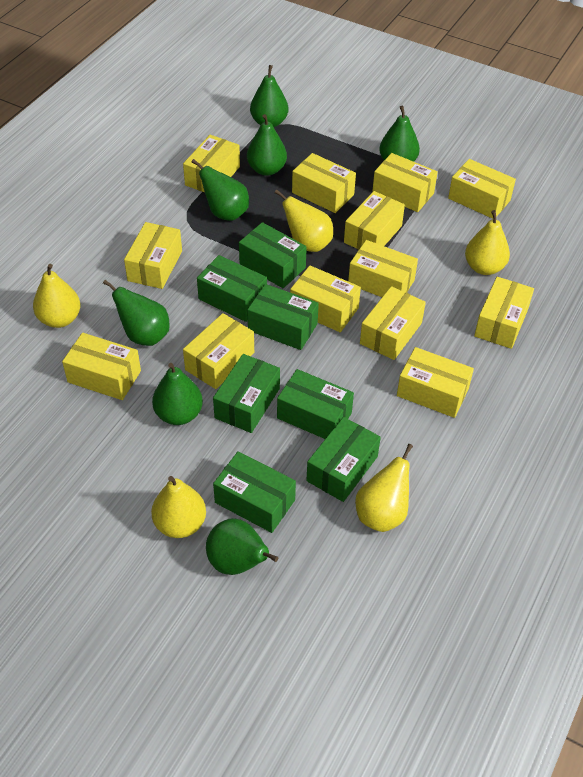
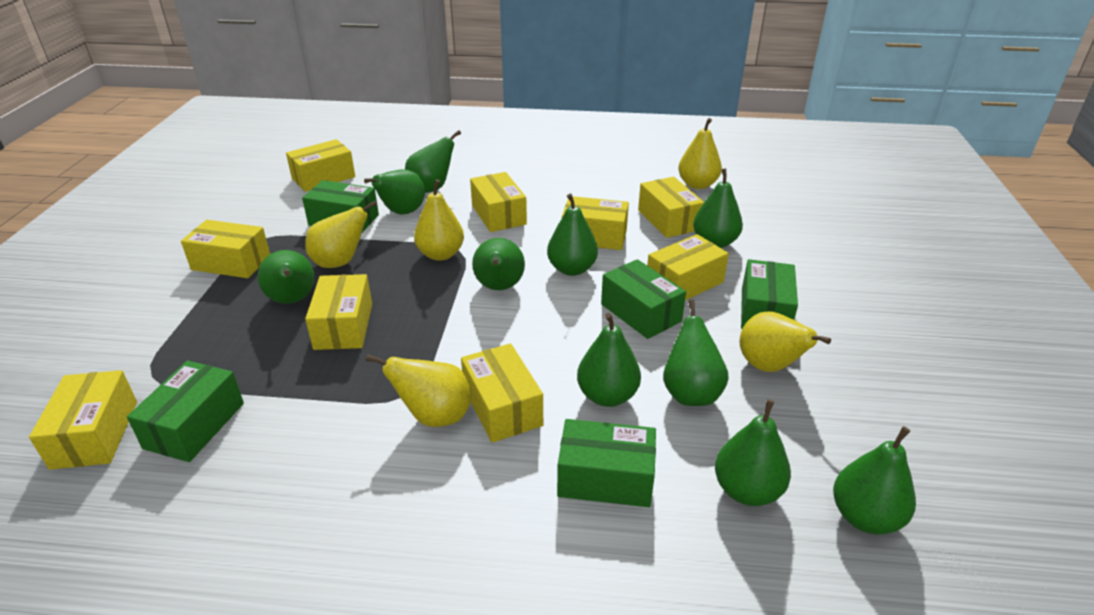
green box: 7 -> 5
green pear: 7 -> 10
yellow box: 13 -> 9

